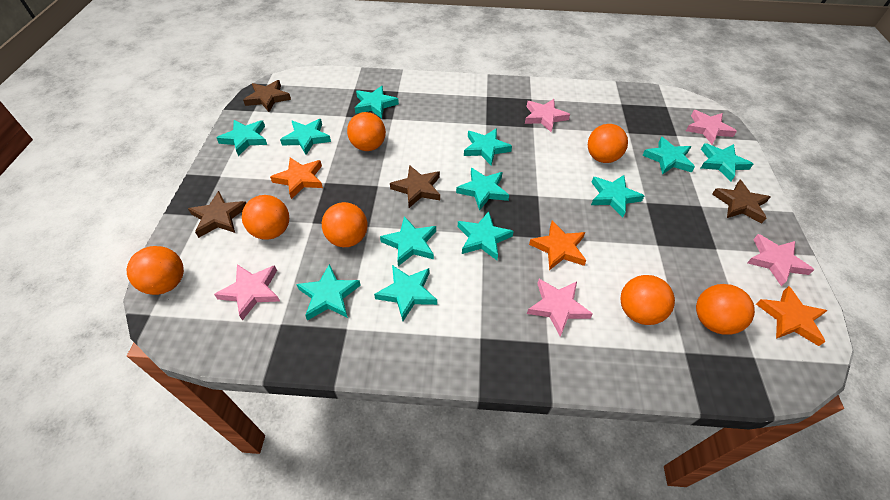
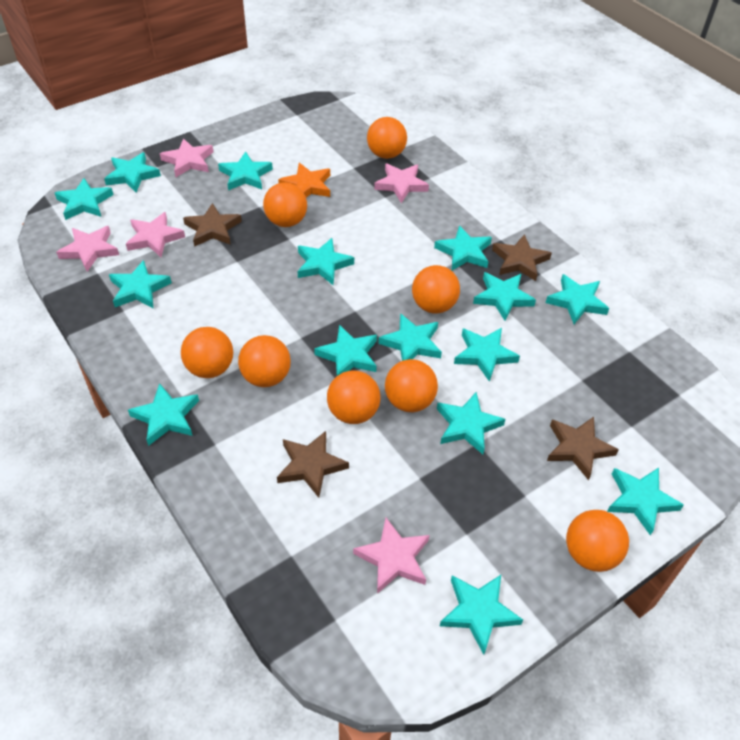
orange ball: 7 -> 8
orange star: 3 -> 1
turquoise star: 12 -> 15

